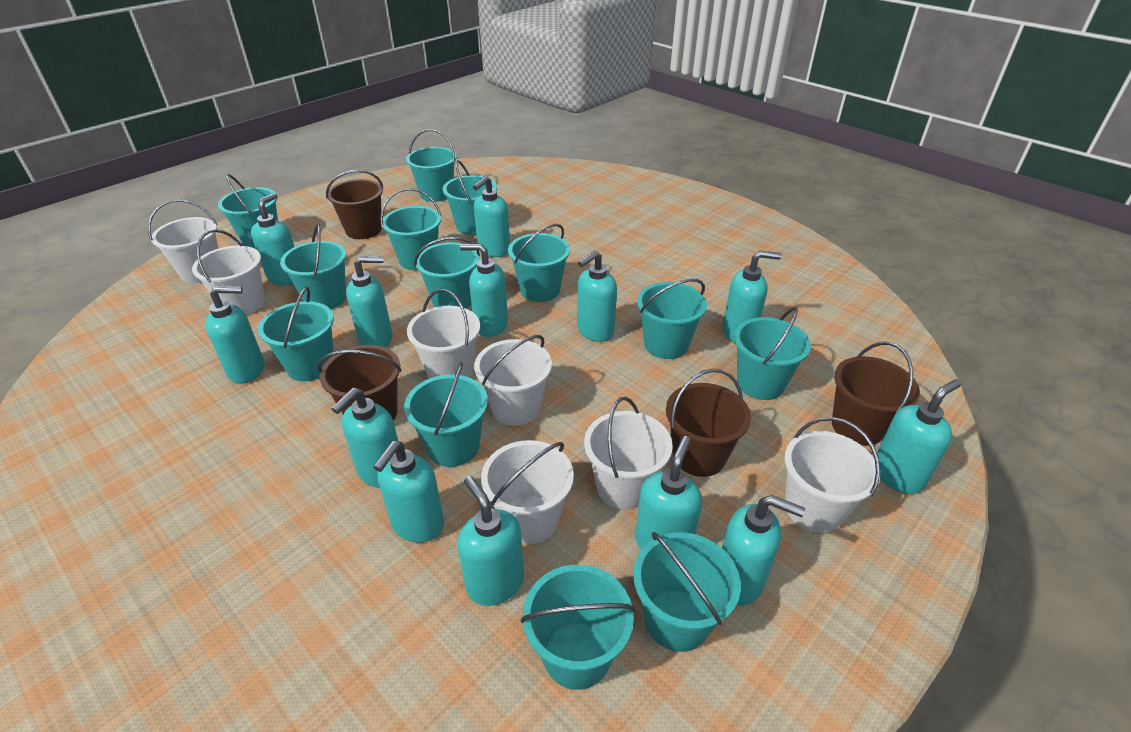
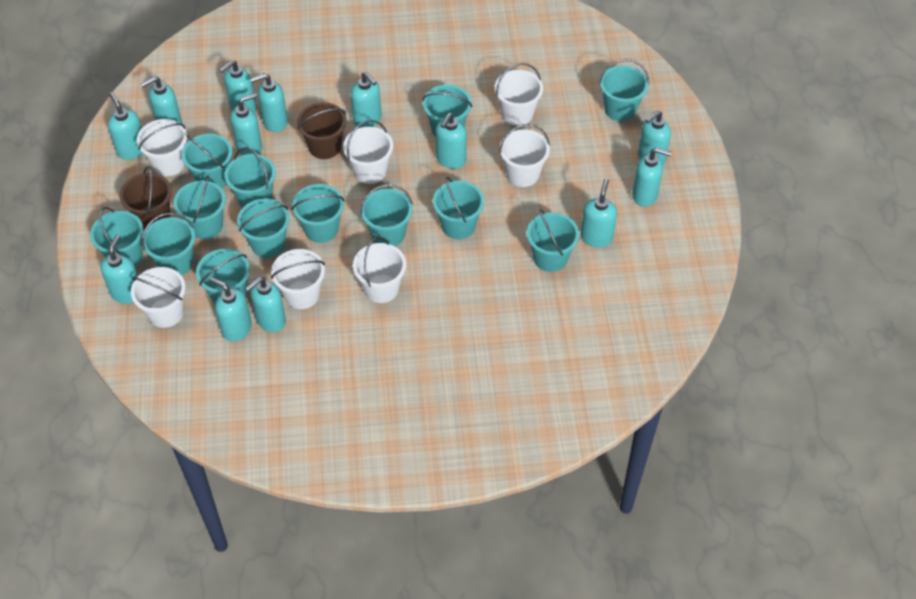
brown bucket: 4 -> 2

